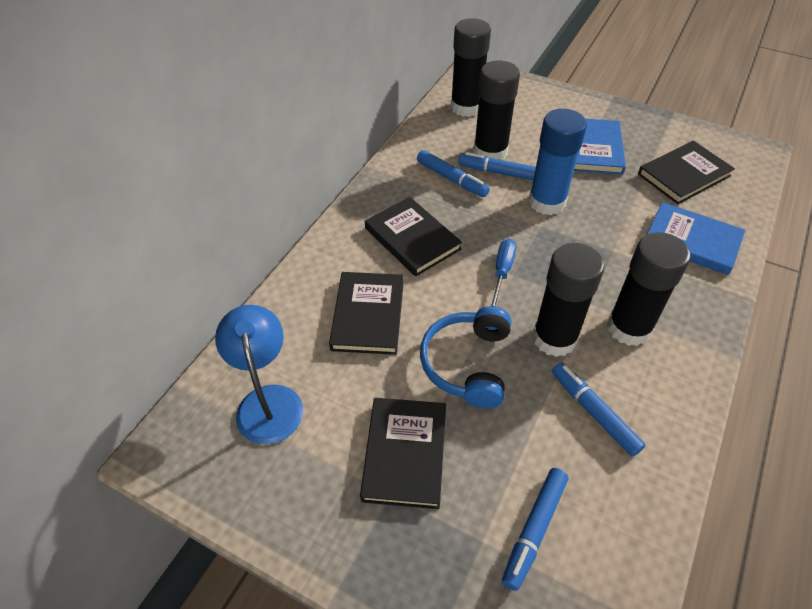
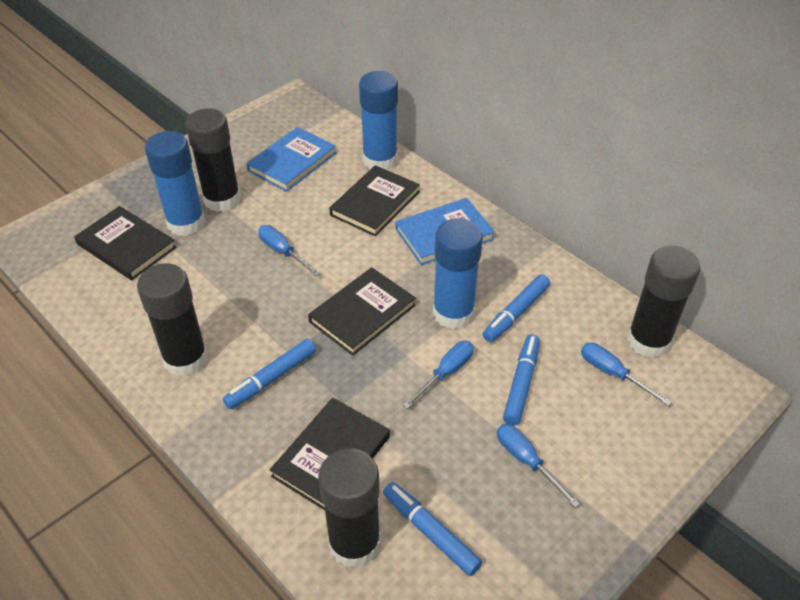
blue glue stick: 1 -> 3
blue headphones: 1 -> 0
blue lamp: 1 -> 0
blue screwdriver: 1 -> 4

